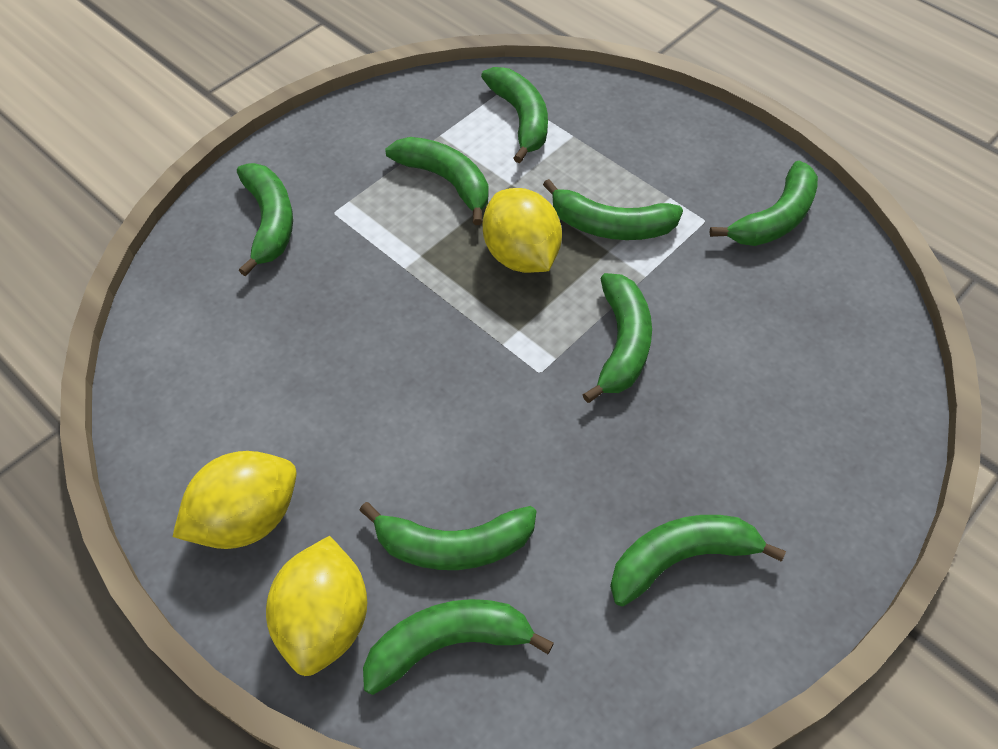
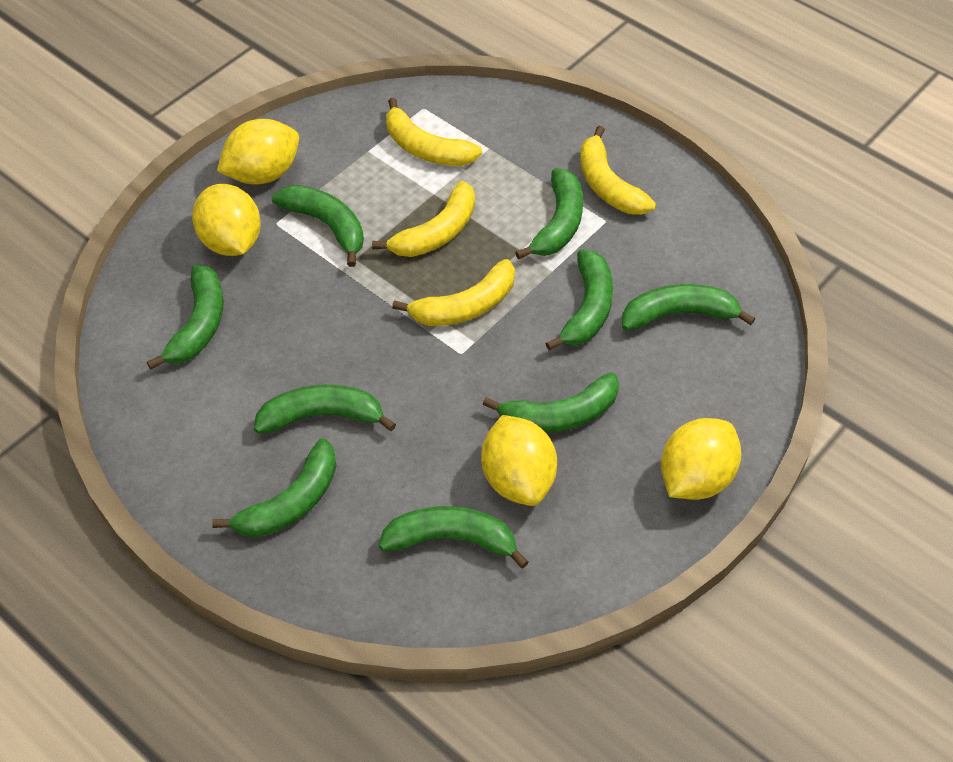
yellow banana: 0 -> 4
yellow lemon: 3 -> 4

